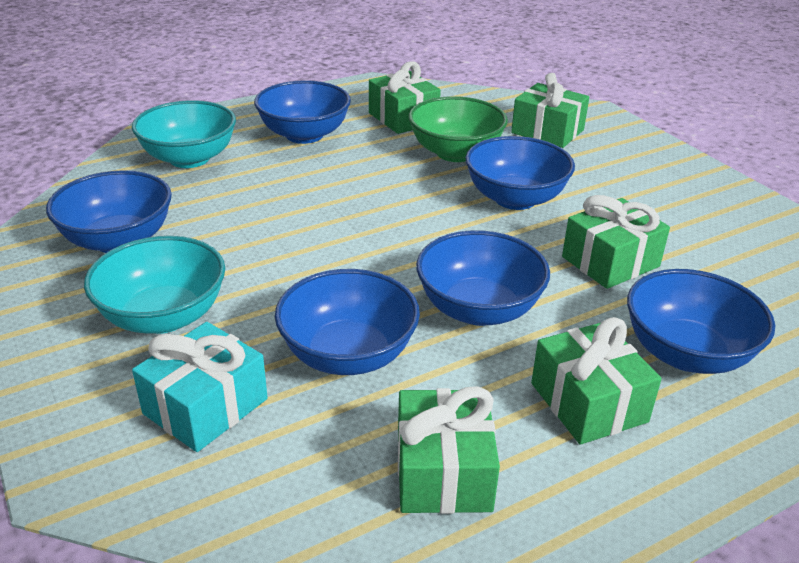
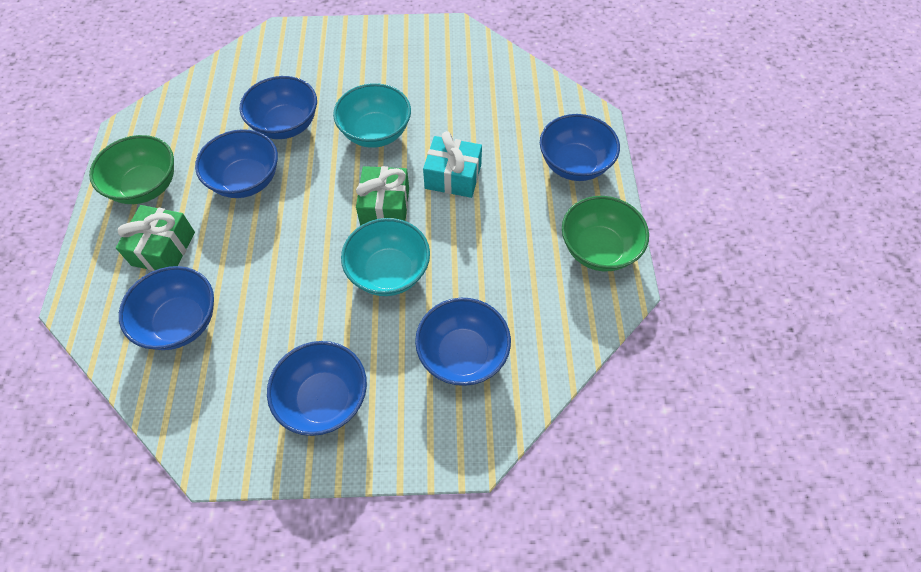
green bowl: 1 -> 2
green gift: 5 -> 2

